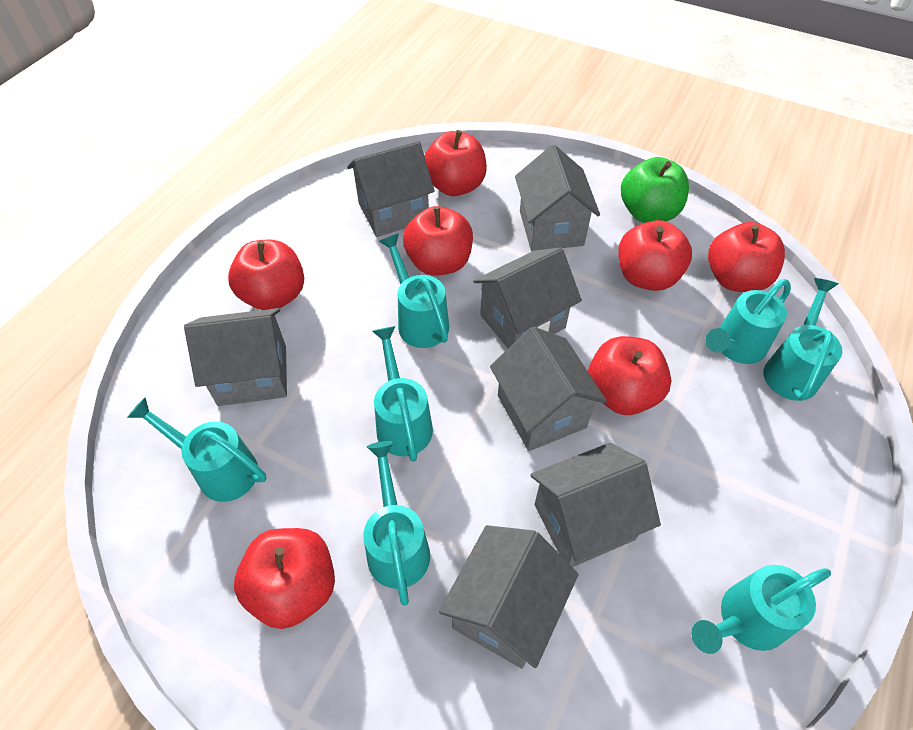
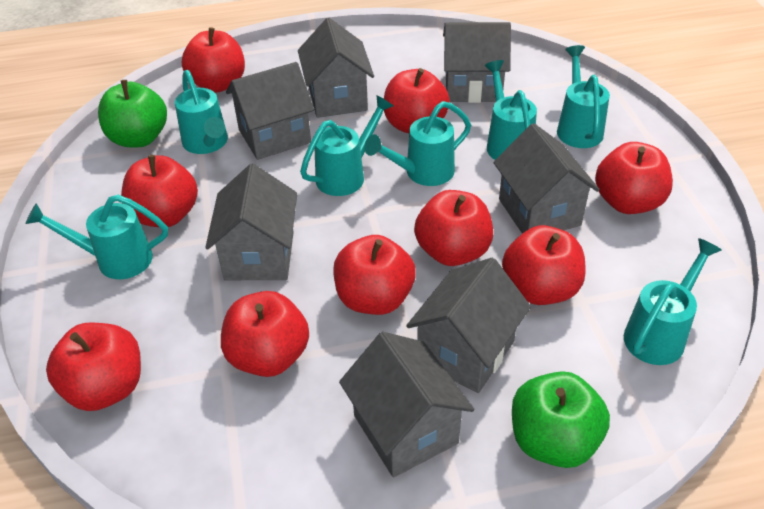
green apple: 1 -> 2
red apple: 7 -> 9

